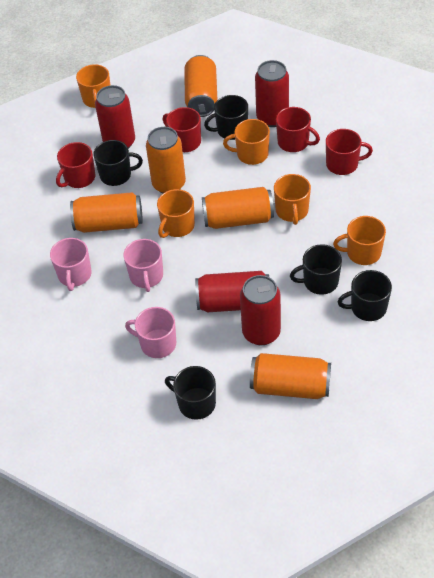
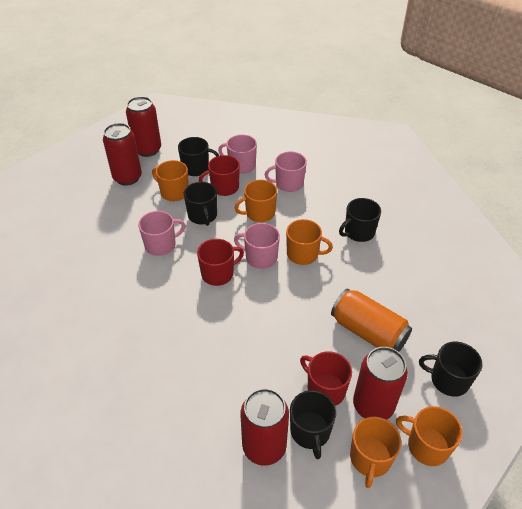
orange can: 5 -> 1
pink mug: 3 -> 4
red mug: 4 -> 3

